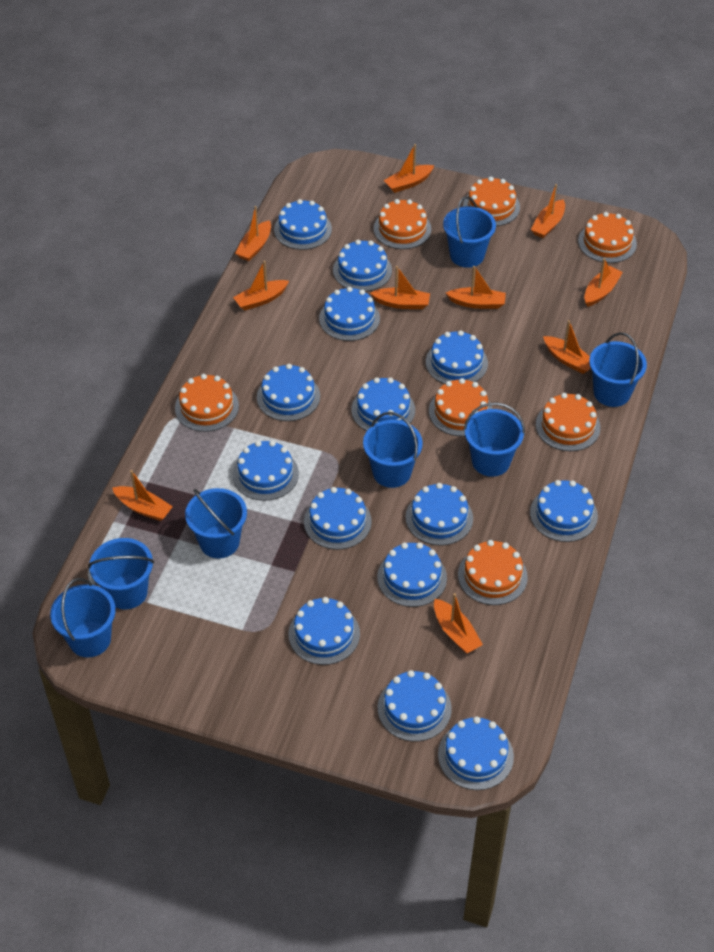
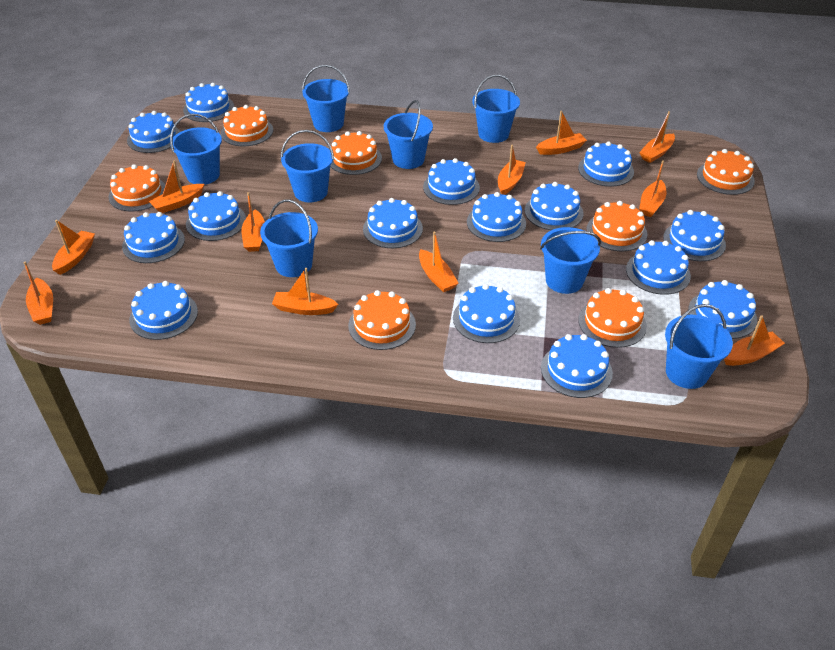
blue bucket: 7 -> 8
blue cake: 14 -> 15
orange boat: 10 -> 11

